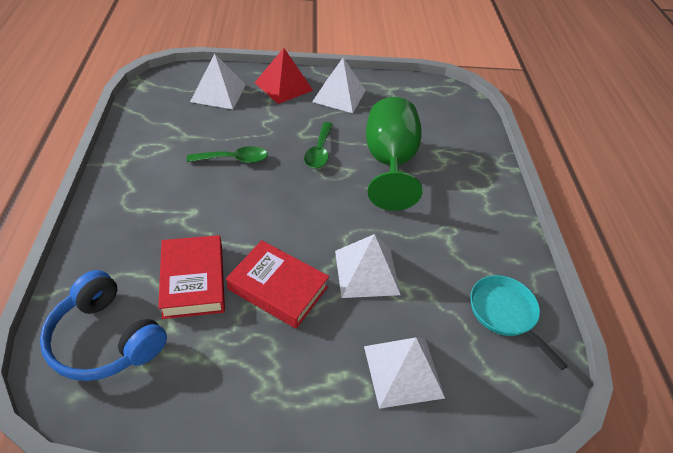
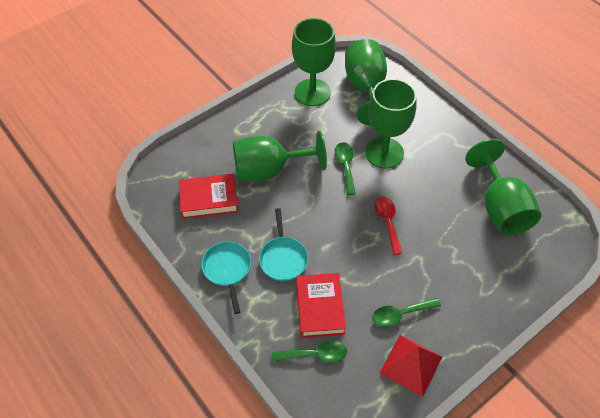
blue headphones: 1 -> 0
green goblet: 1 -> 5
green spoon: 2 -> 3
red spoon: 0 -> 1
turquoise pan: 1 -> 2
white pyramid: 4 -> 0

